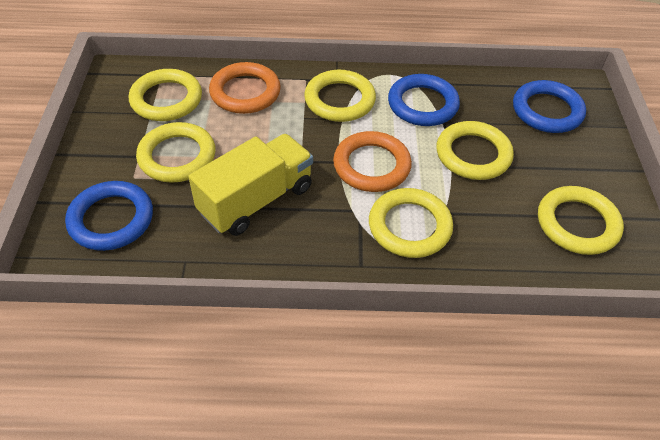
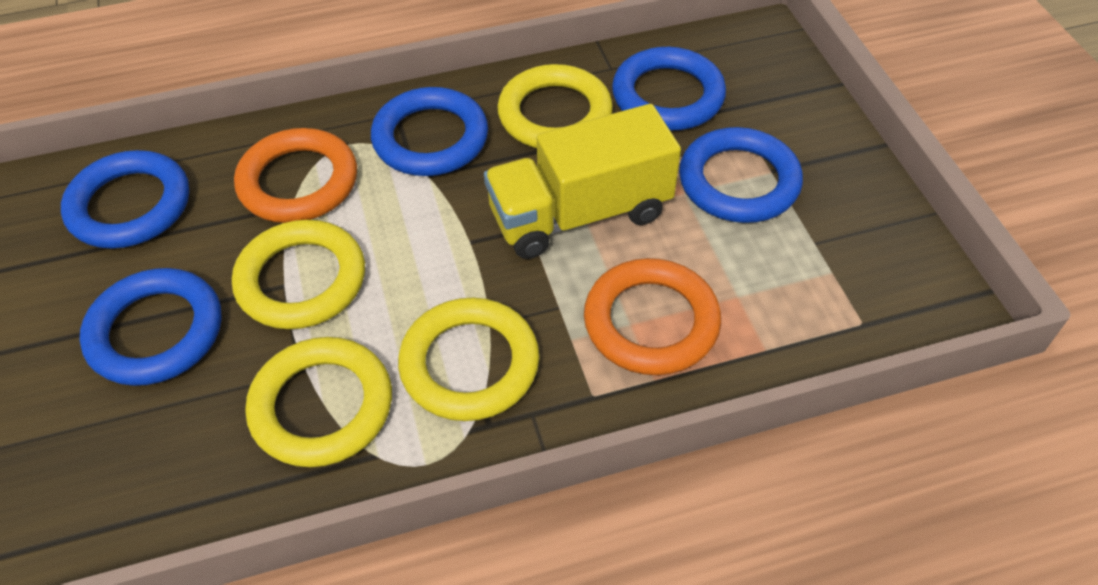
blue ring: 3 -> 5
yellow ring: 6 -> 4

